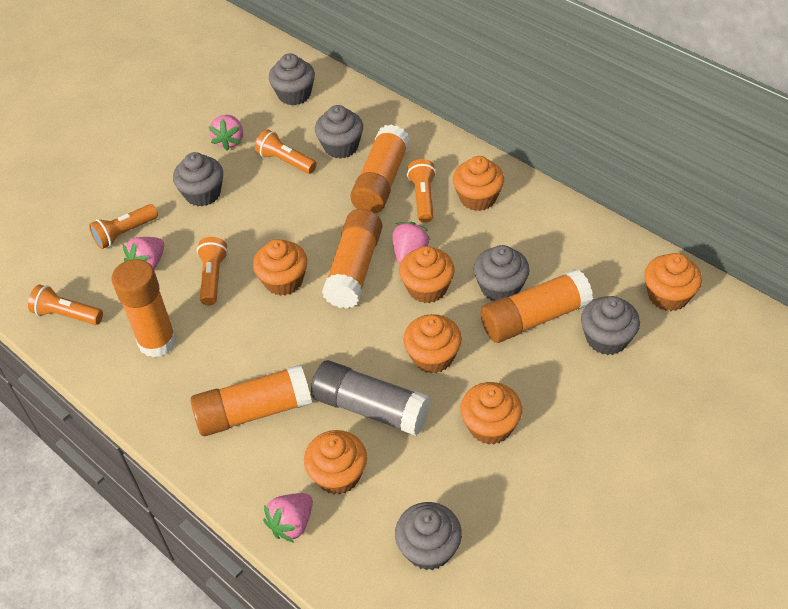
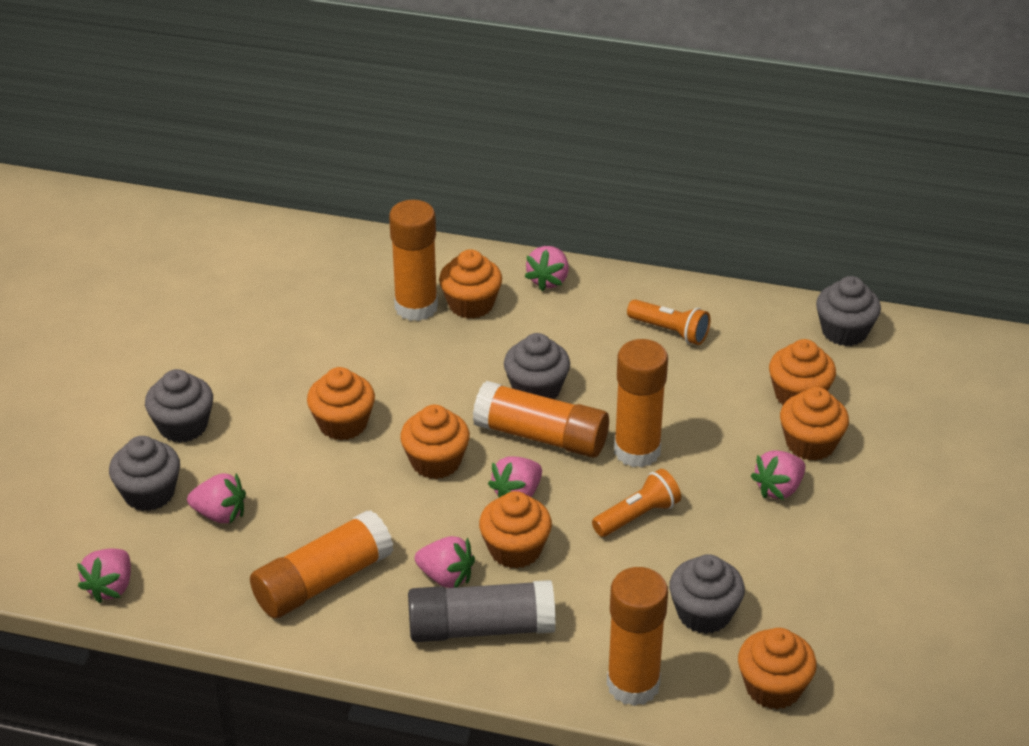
grey cupcake: 6 -> 5
orange flashlight: 5 -> 2
pink strawberry: 4 -> 6

